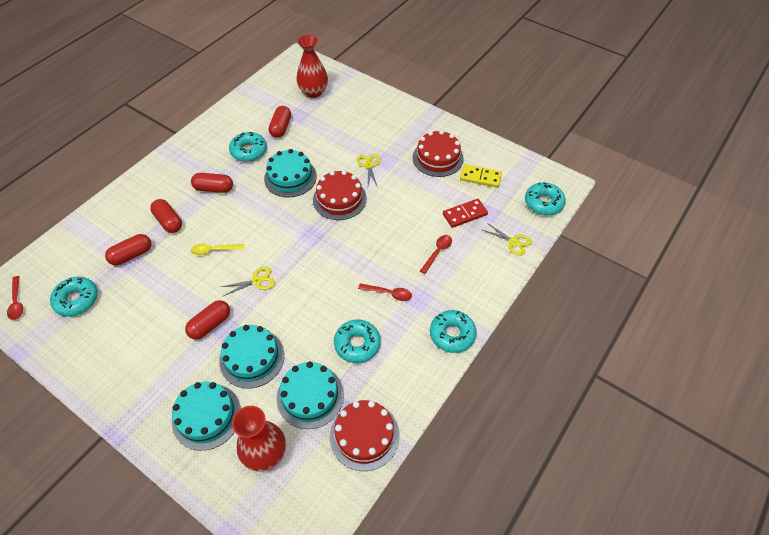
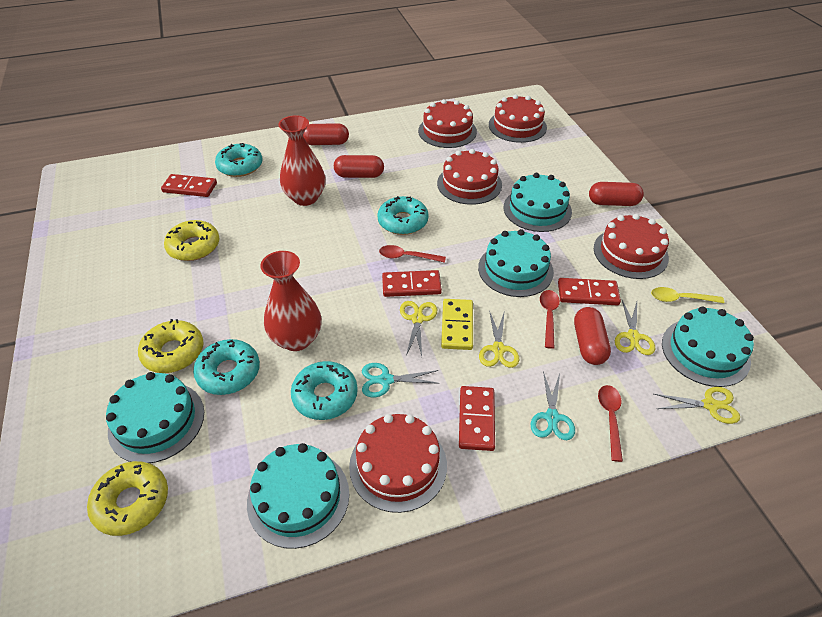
red cake: 3 -> 5
red capsule: 5 -> 4
red domino: 1 -> 4
turquoise cake: 4 -> 5
turquoise donut: 5 -> 4
turquoise scissors: 0 -> 2
yellow donut: 0 -> 3
yellow scissors: 3 -> 4

